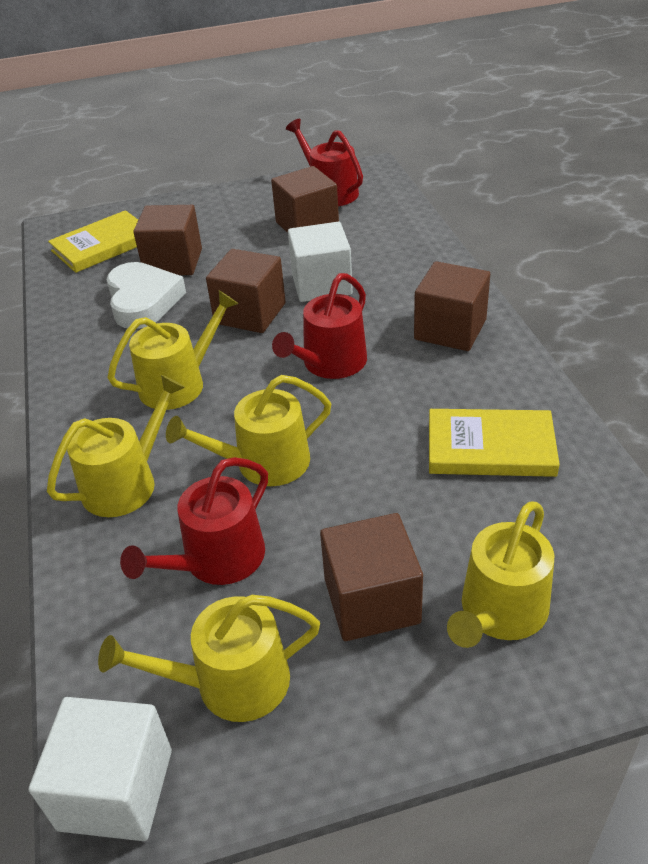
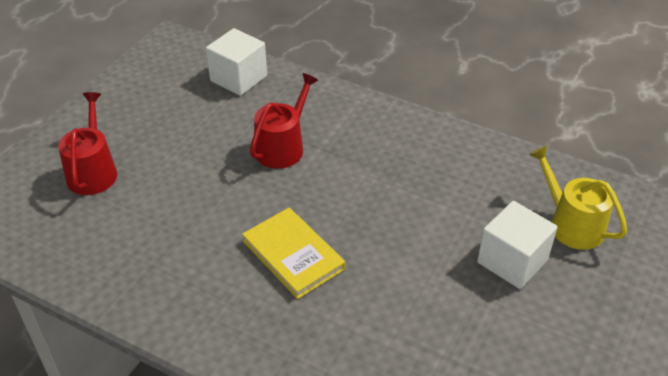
brown cube: 5 -> 0
red watering can: 3 -> 2
white heart: 1 -> 0
yellow book: 2 -> 1
yellow watering can: 5 -> 1

